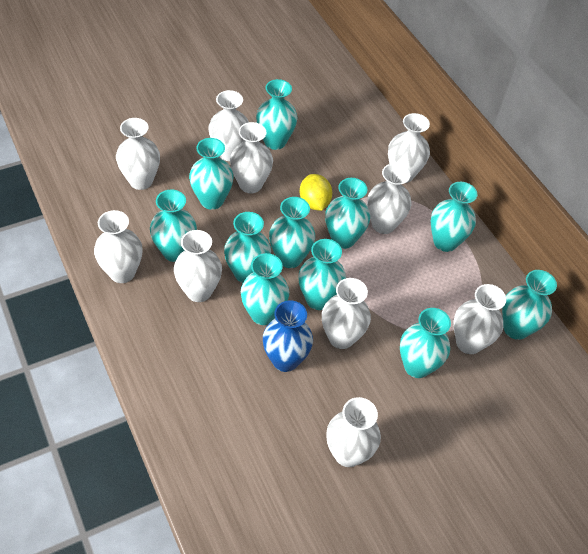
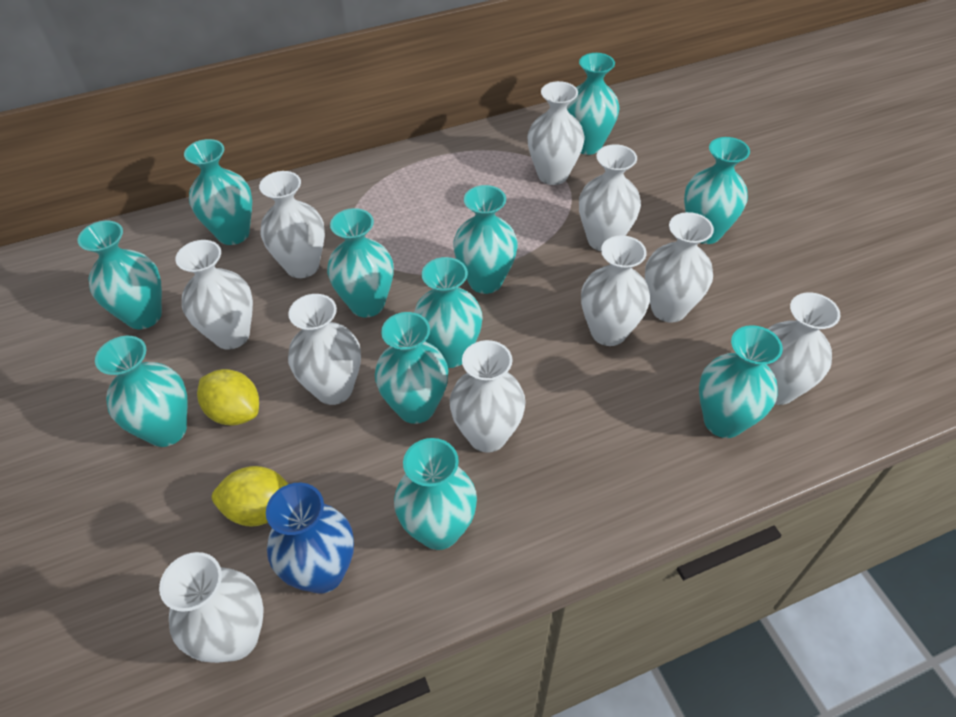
yellow lemon: 1 -> 2

